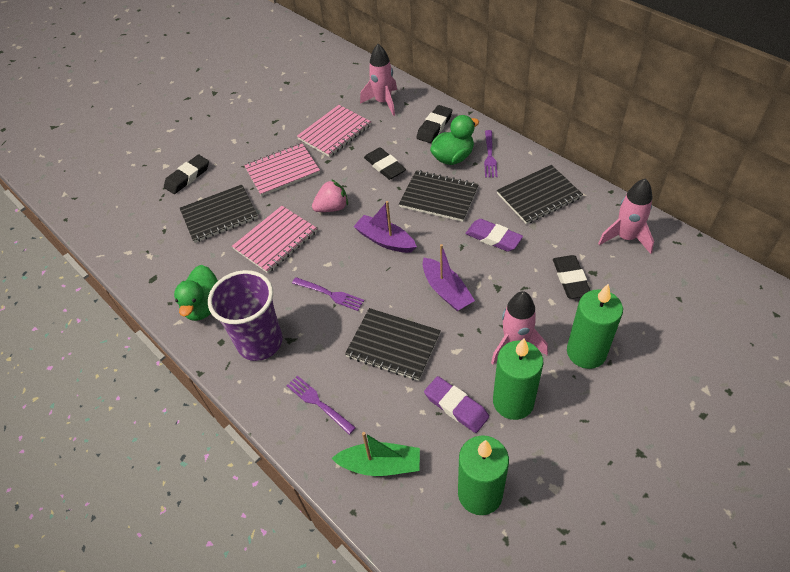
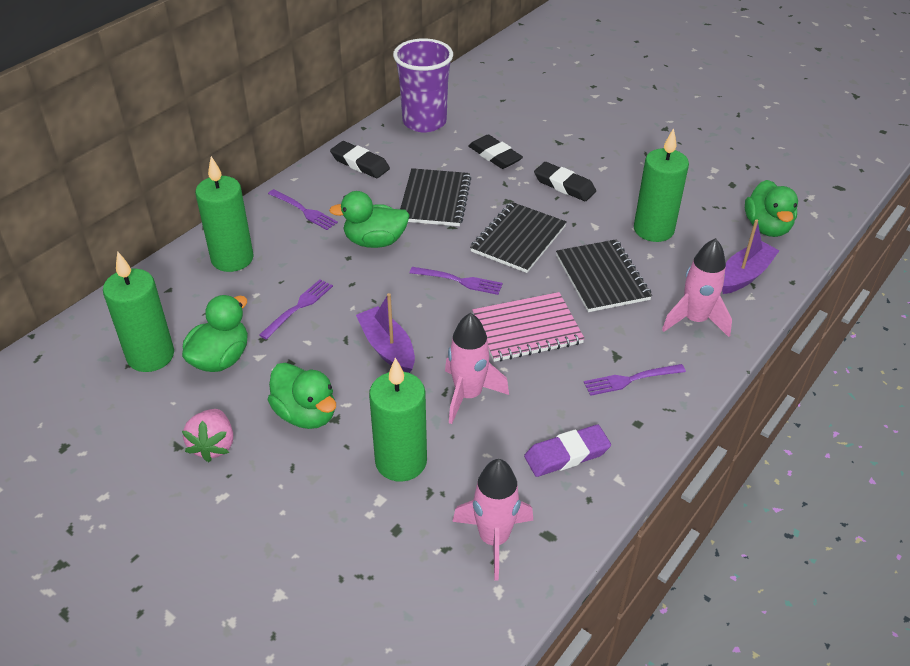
black eraser: 4 -> 3
black notebook: 4 -> 3
green boat: 1 -> 0
green candle: 3 -> 4
green duck: 2 -> 4
pink notebook: 3 -> 1
purple eraser: 2 -> 1
purple fork: 3 -> 4

